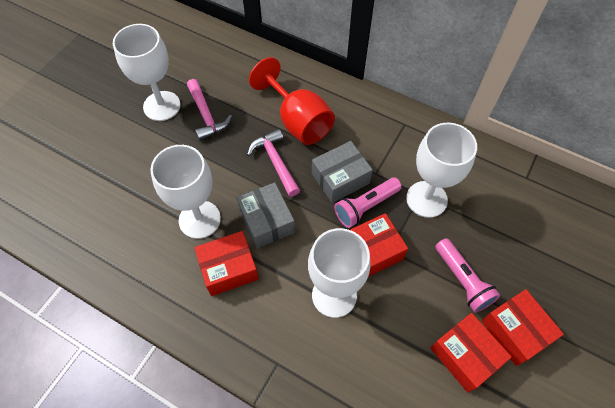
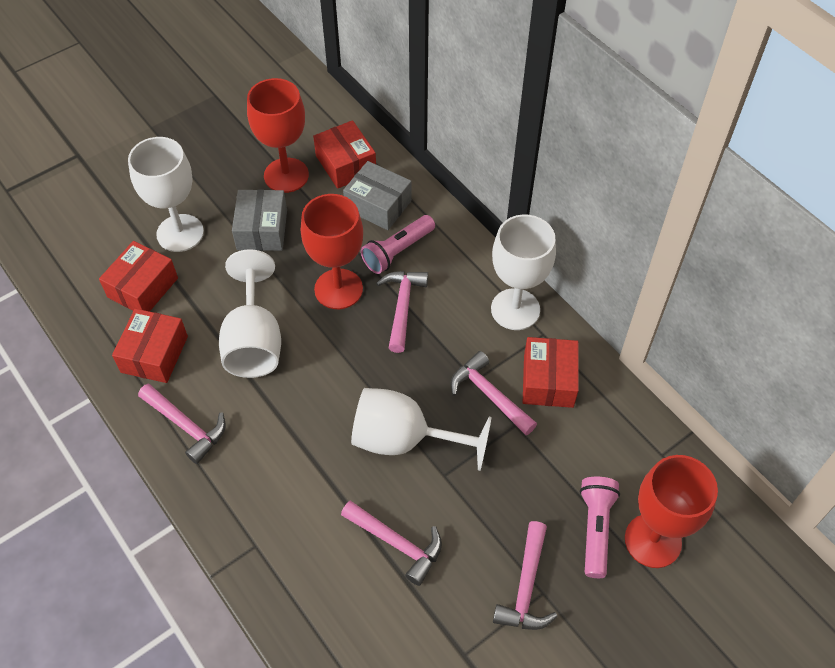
pink hammer: 2 -> 5
red goblet: 1 -> 3

